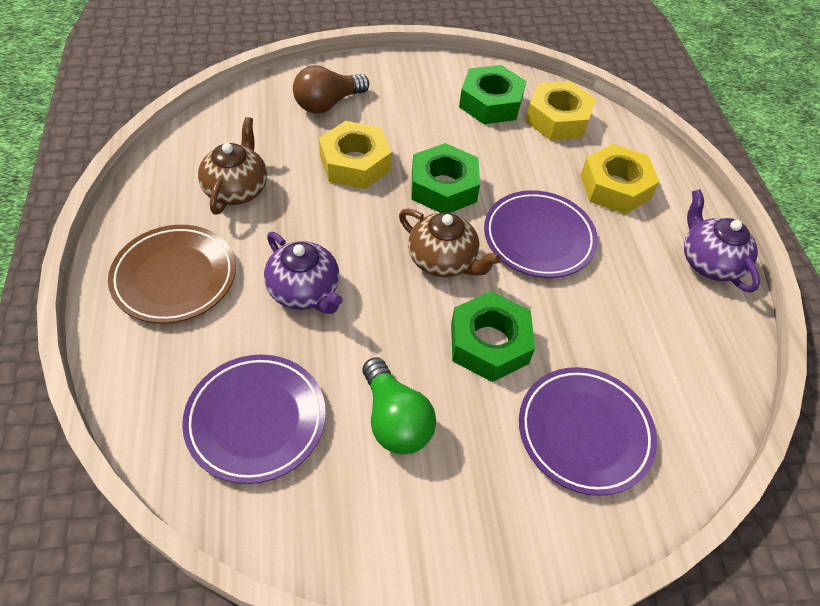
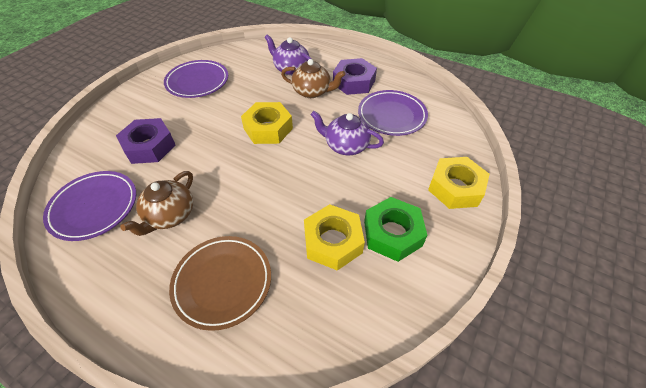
brown light bulb: 1 -> 0
green light bulb: 1 -> 0
green nut: 3 -> 1
purple nut: 0 -> 2

